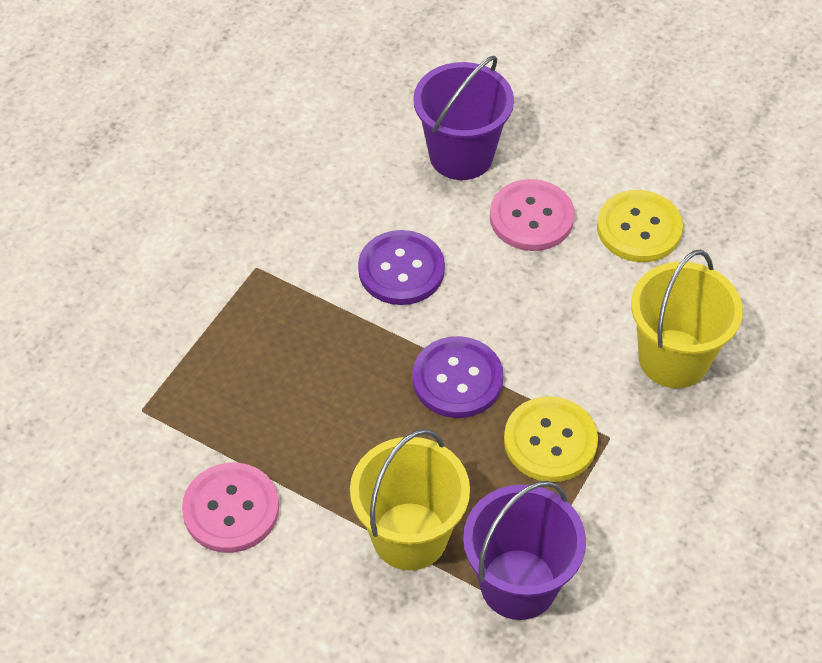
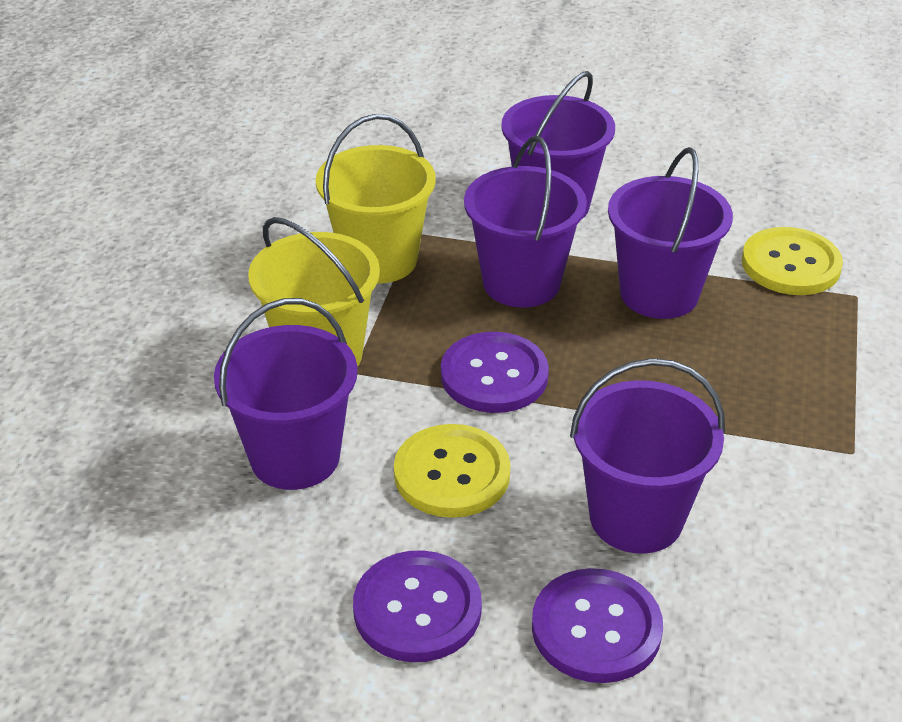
pink button: 2 -> 0
purple bucket: 2 -> 5
purple button: 2 -> 3

